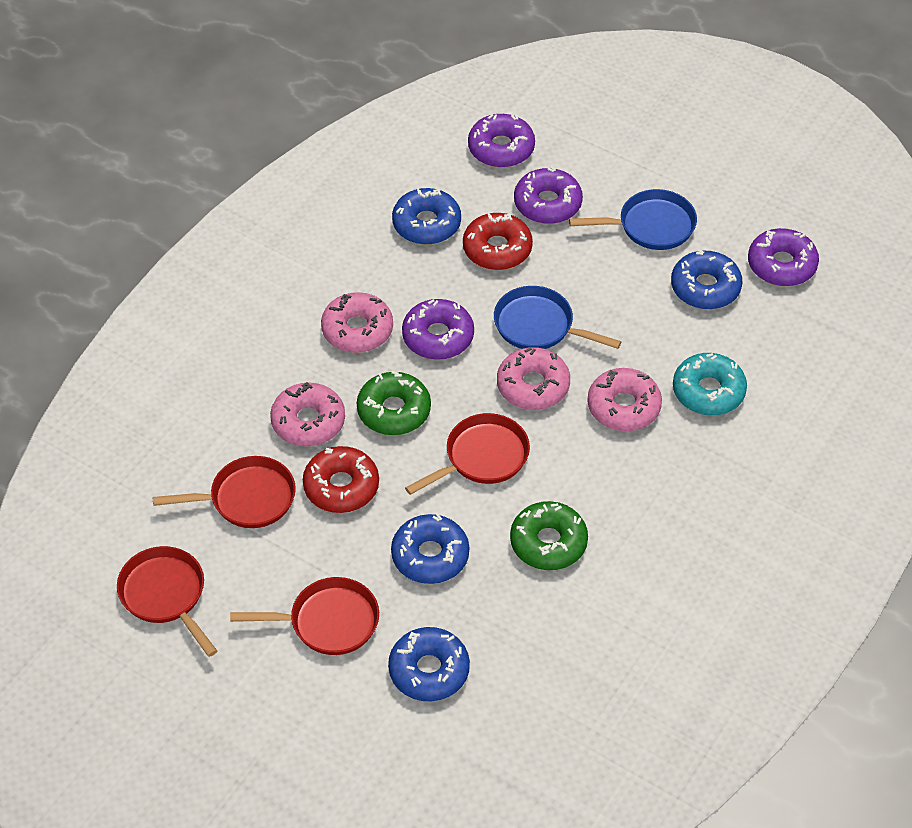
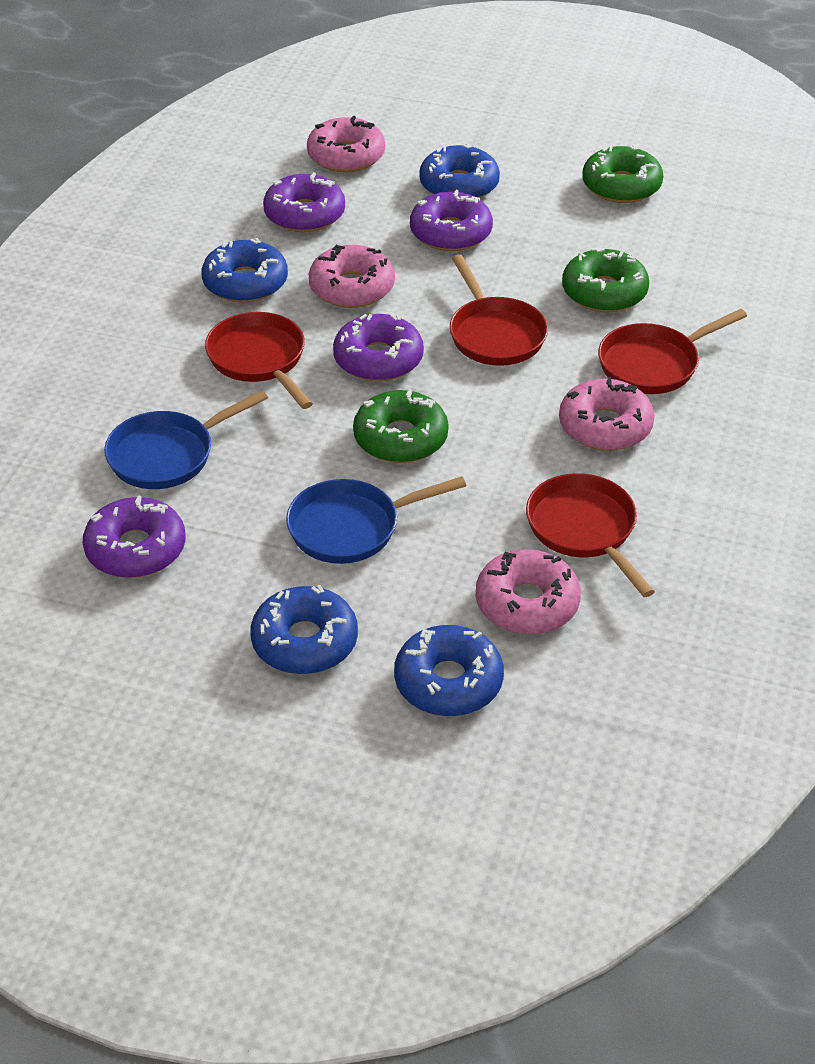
green donut: 2 -> 3
red donut: 2 -> 0
turquoise donut: 1 -> 0

